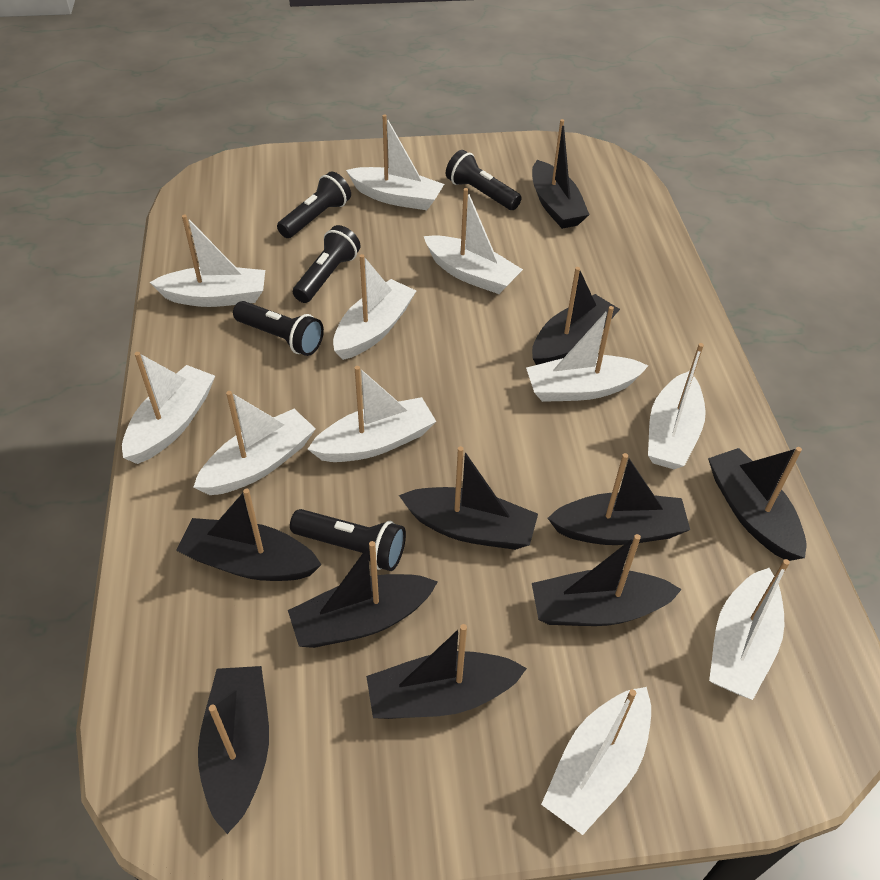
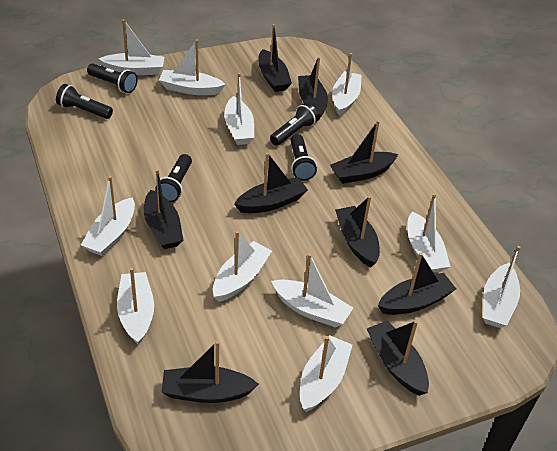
black boat: 10 -> 9

